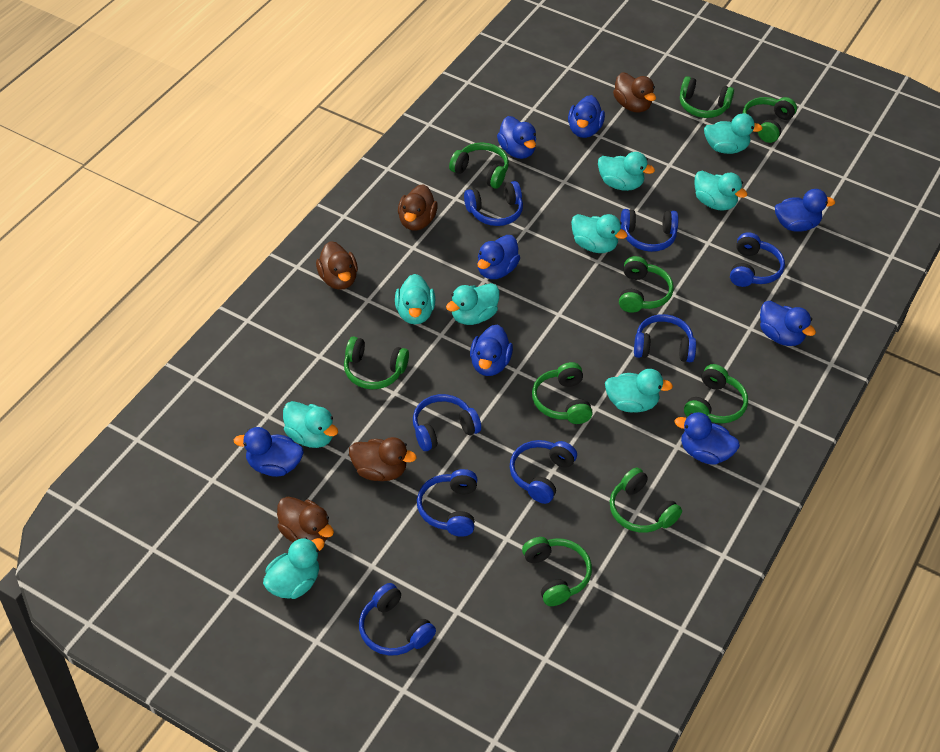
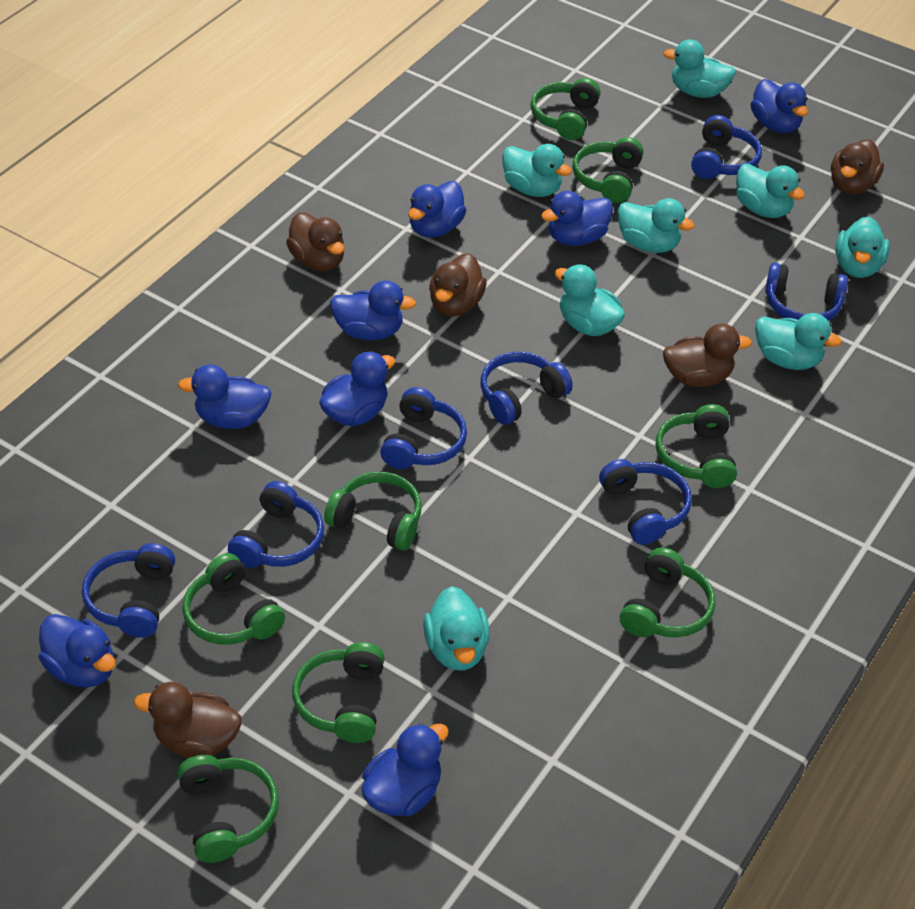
blue headphones: 8 -> 7
green headphones: 9 -> 8
turquoise duck: 9 -> 8

